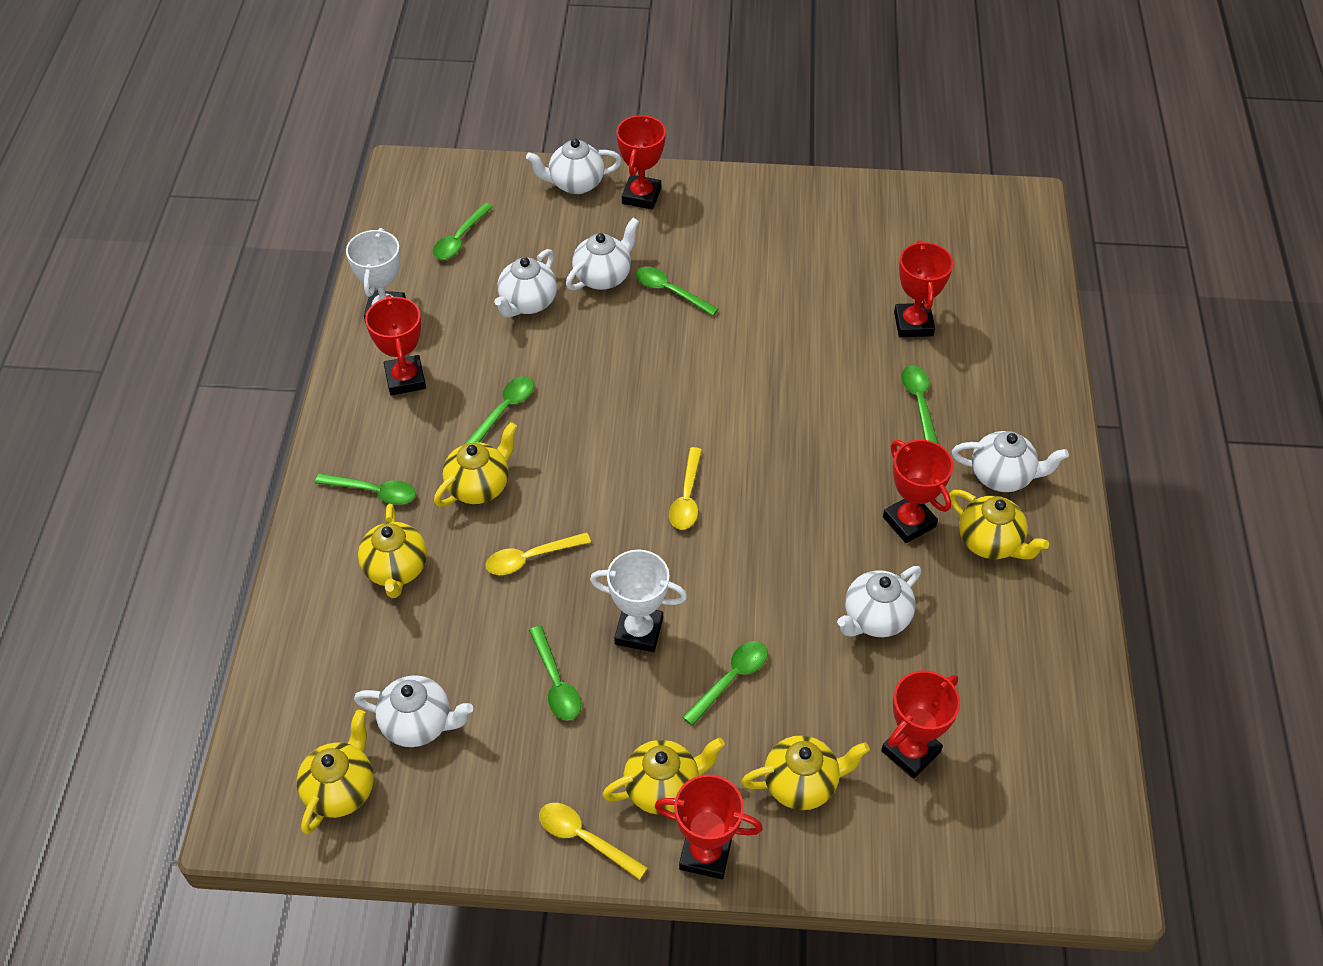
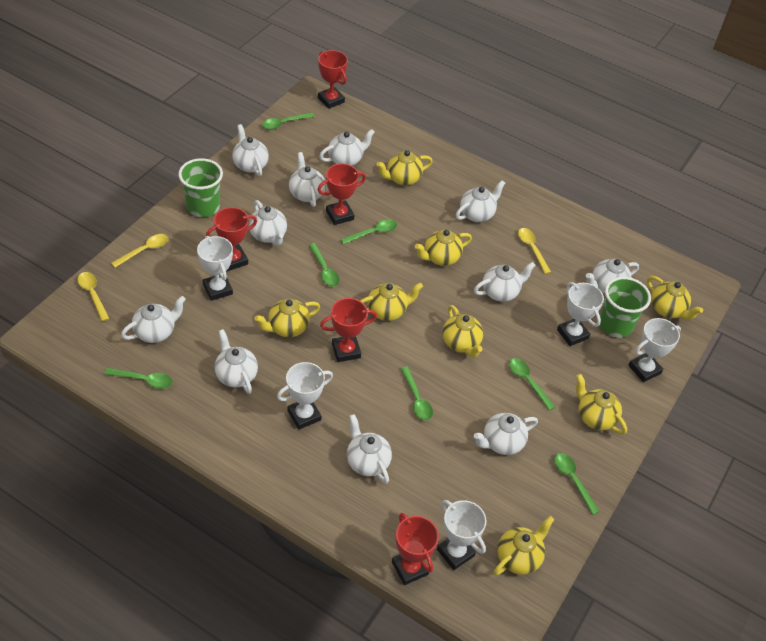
green cup: 0 -> 2
red trophy: 6 -> 5
white teapot: 6 -> 11
white trophy: 2 -> 5
yellow teapot: 6 -> 8

